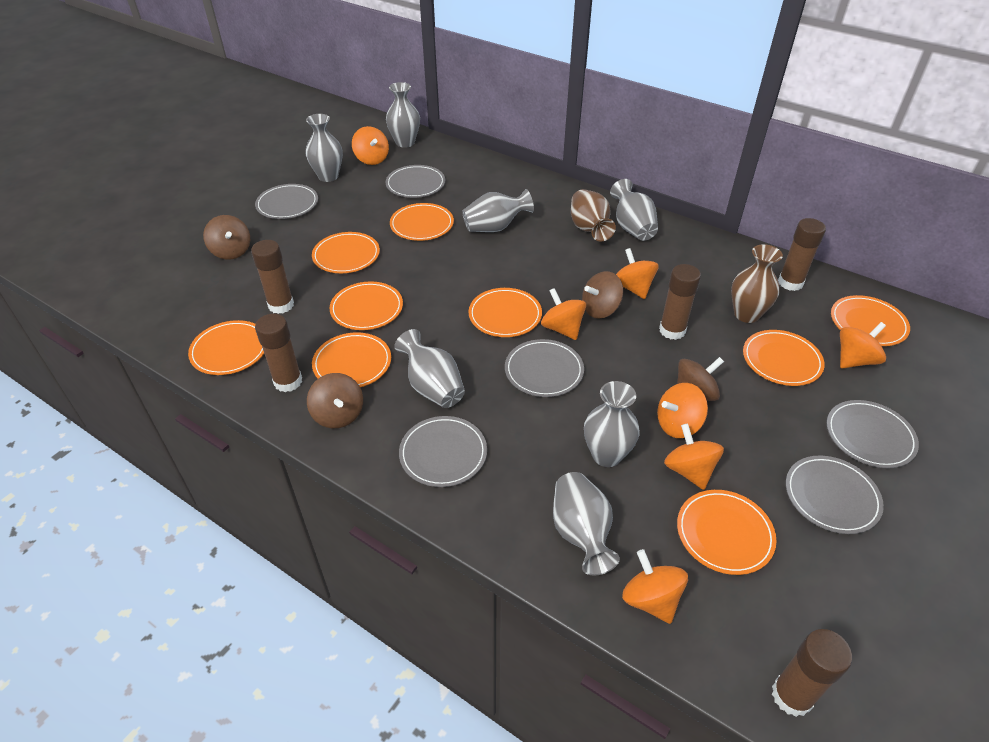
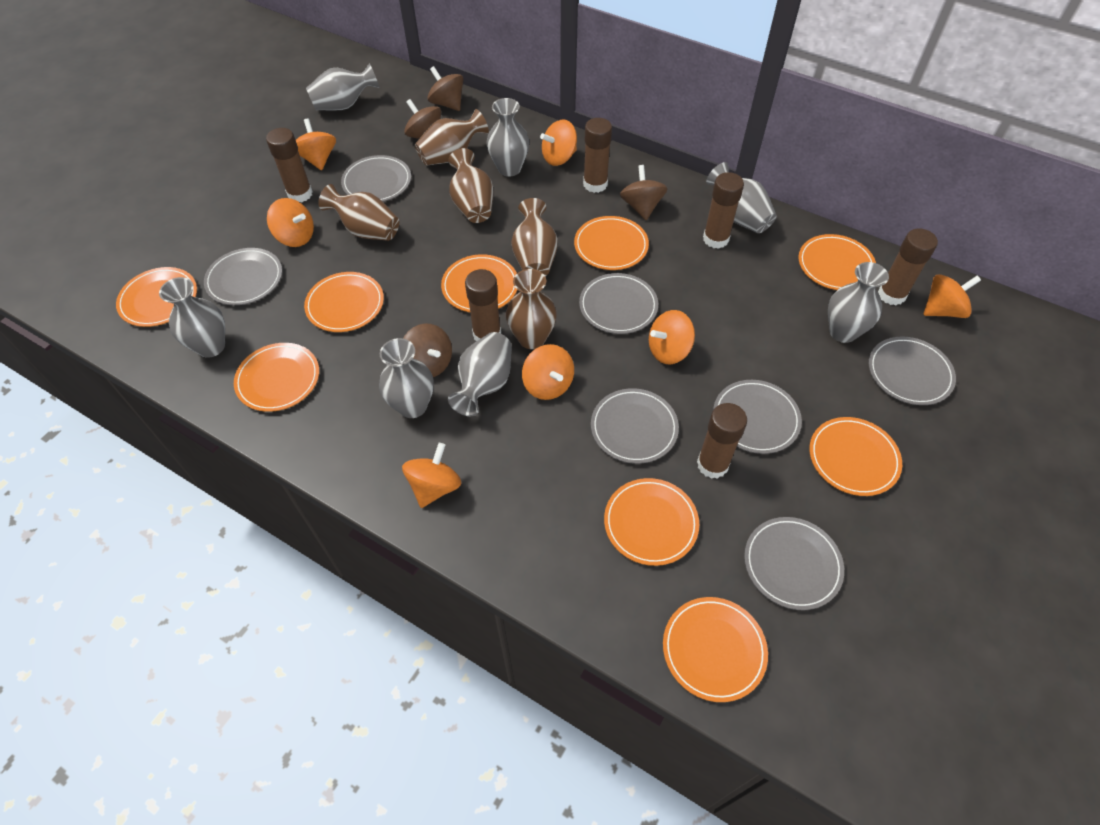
brown glue stick: 5 -> 6
brown vase: 2 -> 5
grey plate: 6 -> 7

